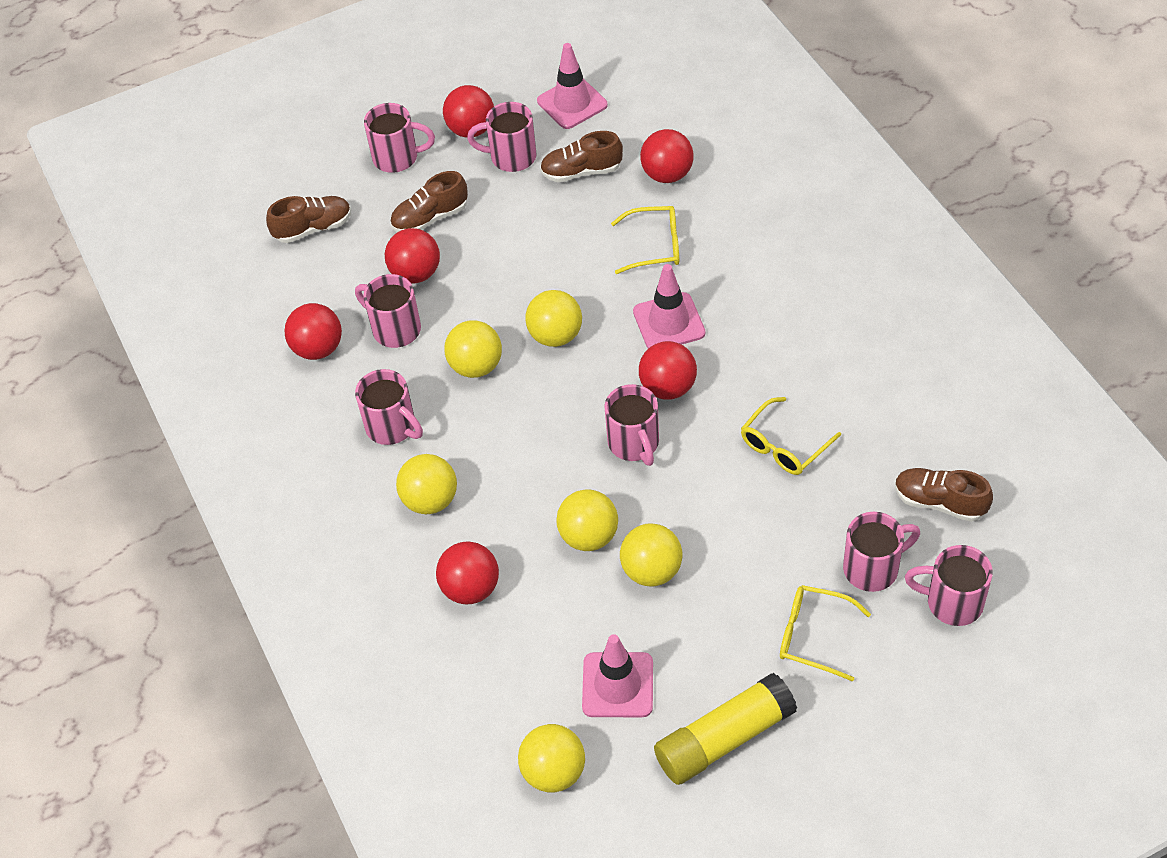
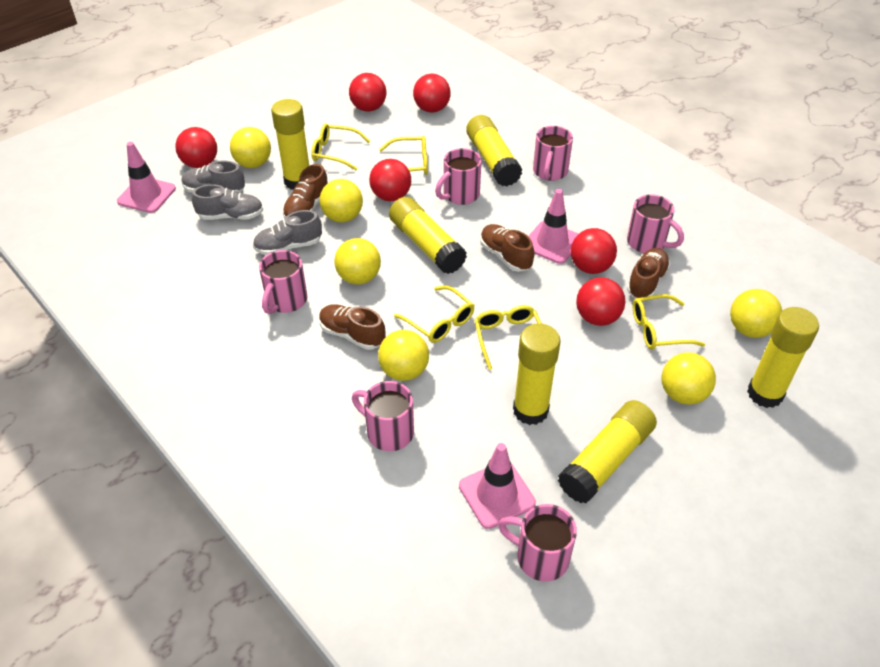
grey shoe: 0 -> 3
pink mug: 7 -> 6
yellow glasses: 3 -> 5
yellow glue stick: 1 -> 6

